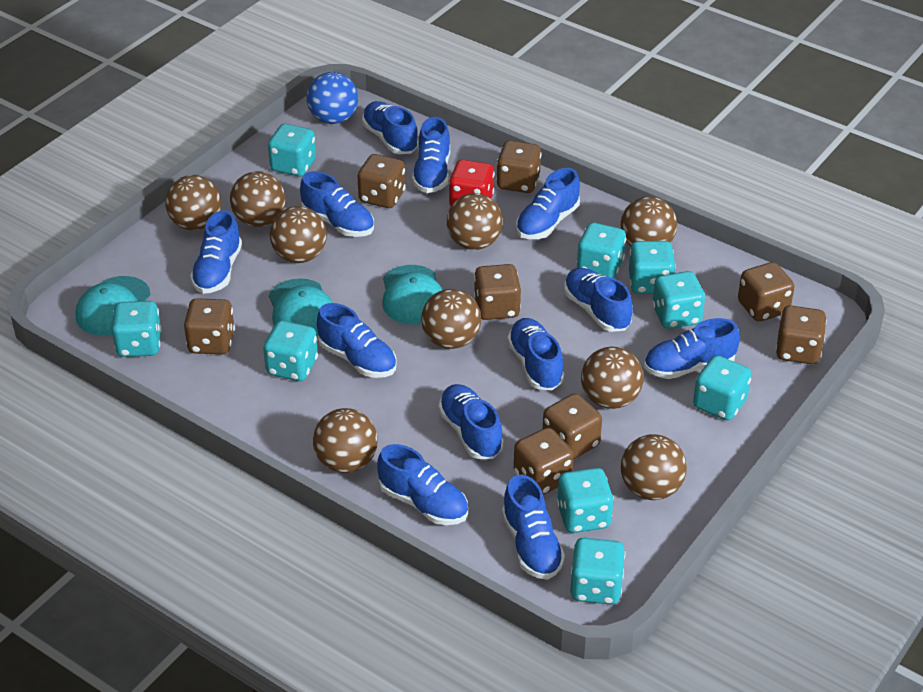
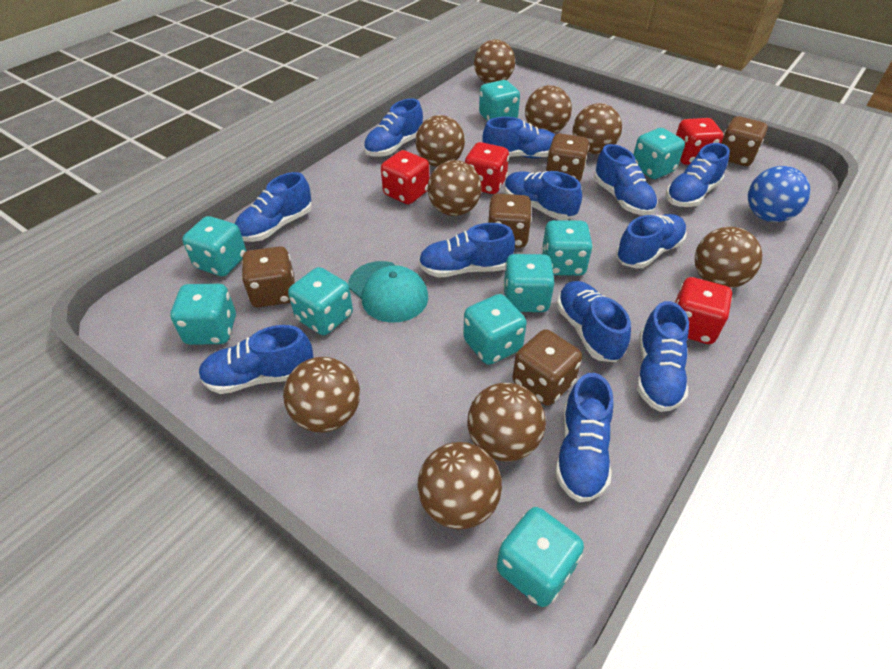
brown dice: 8 -> 5
red dice: 1 -> 4
turquoise cap: 3 -> 1

